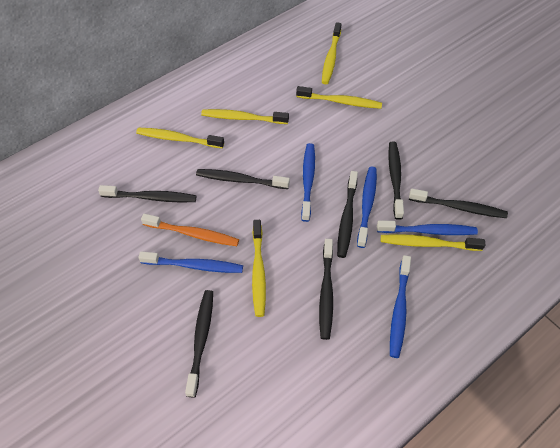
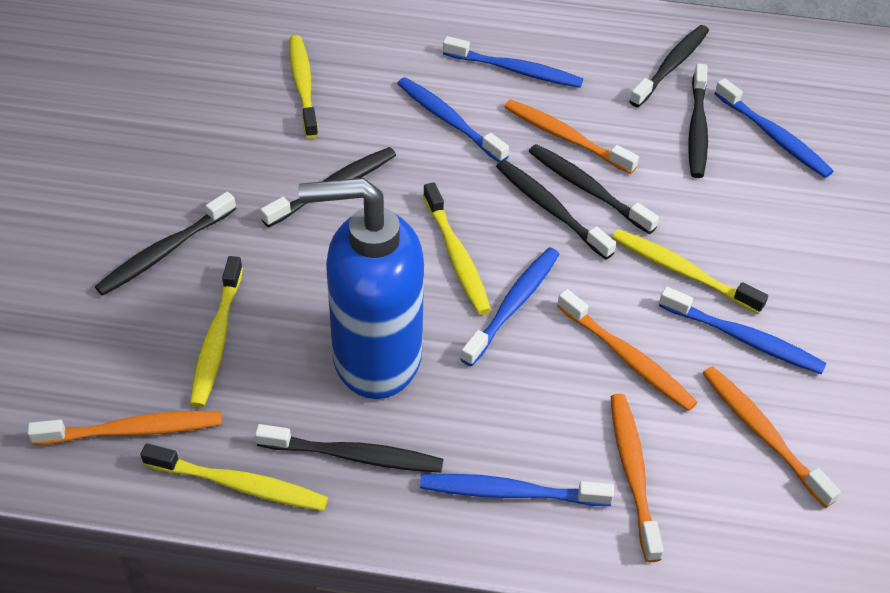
blue soap dispenser: 0 -> 1
blue toothbrush: 5 -> 6
orange toothbrush: 1 -> 5
yellow toothbrush: 6 -> 5

